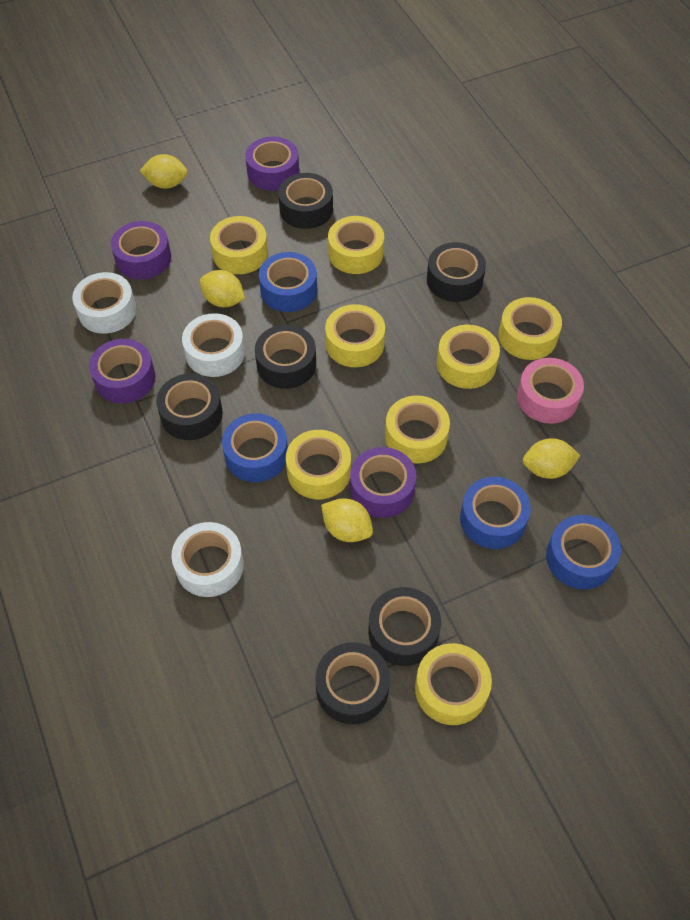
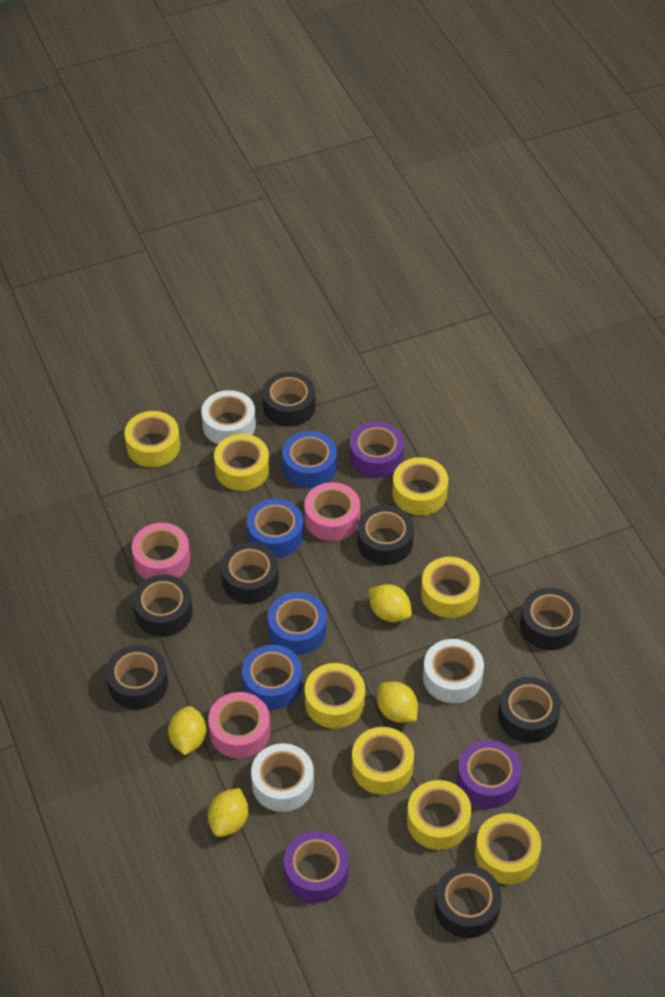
black tape: 6 -> 8
pink tape: 1 -> 3
purple tape: 4 -> 3

